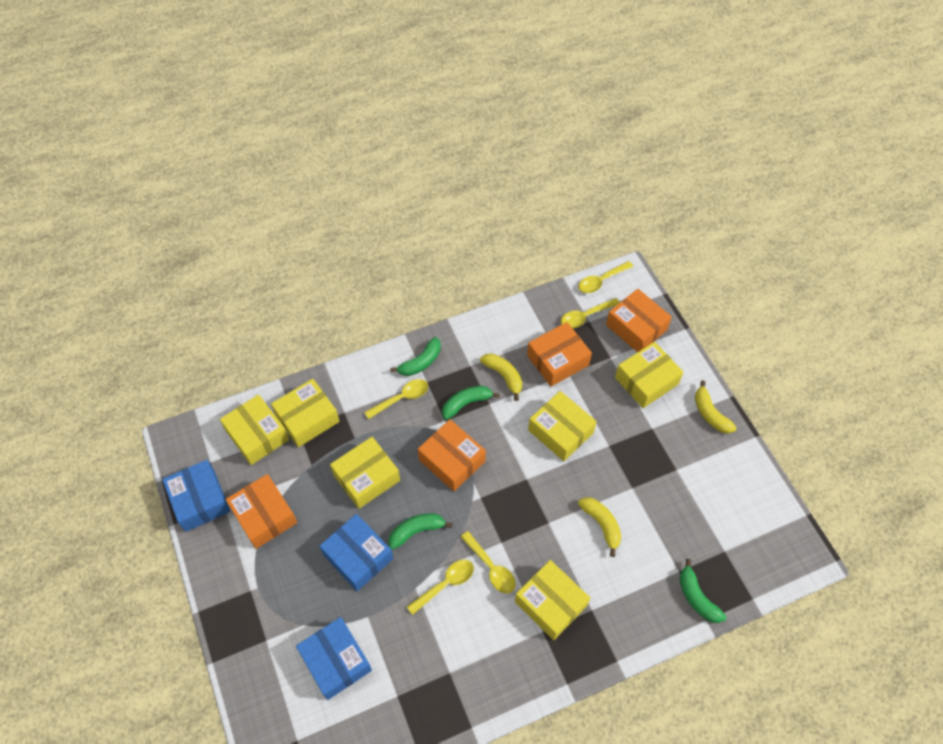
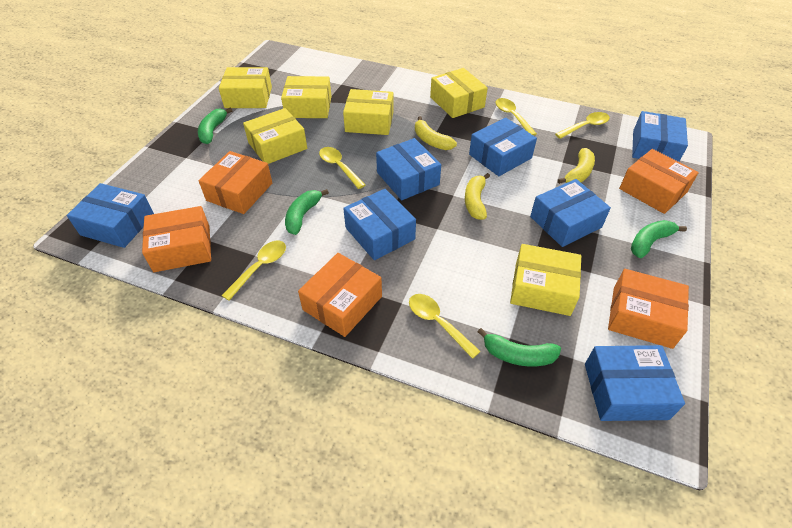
blue box: 3 -> 7
orange box: 4 -> 5

